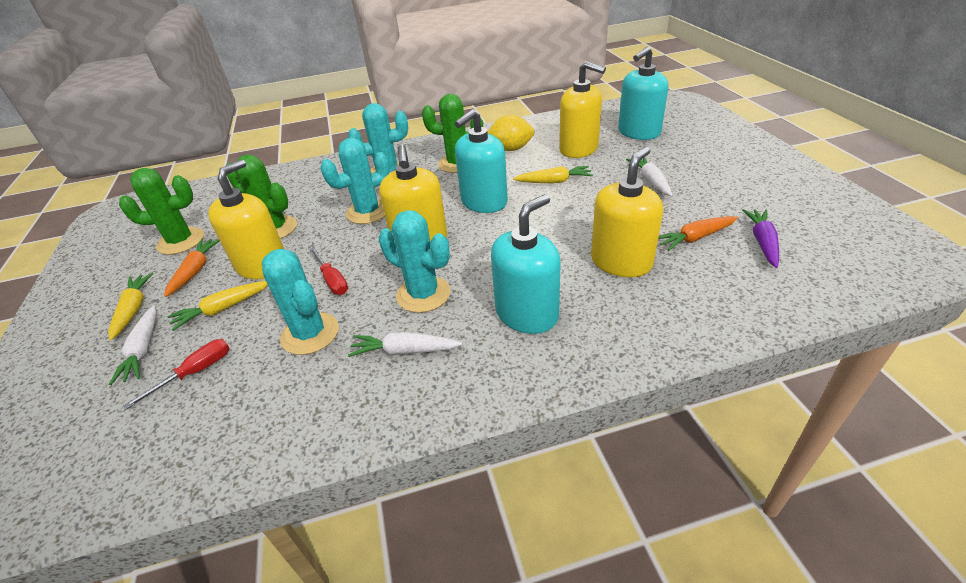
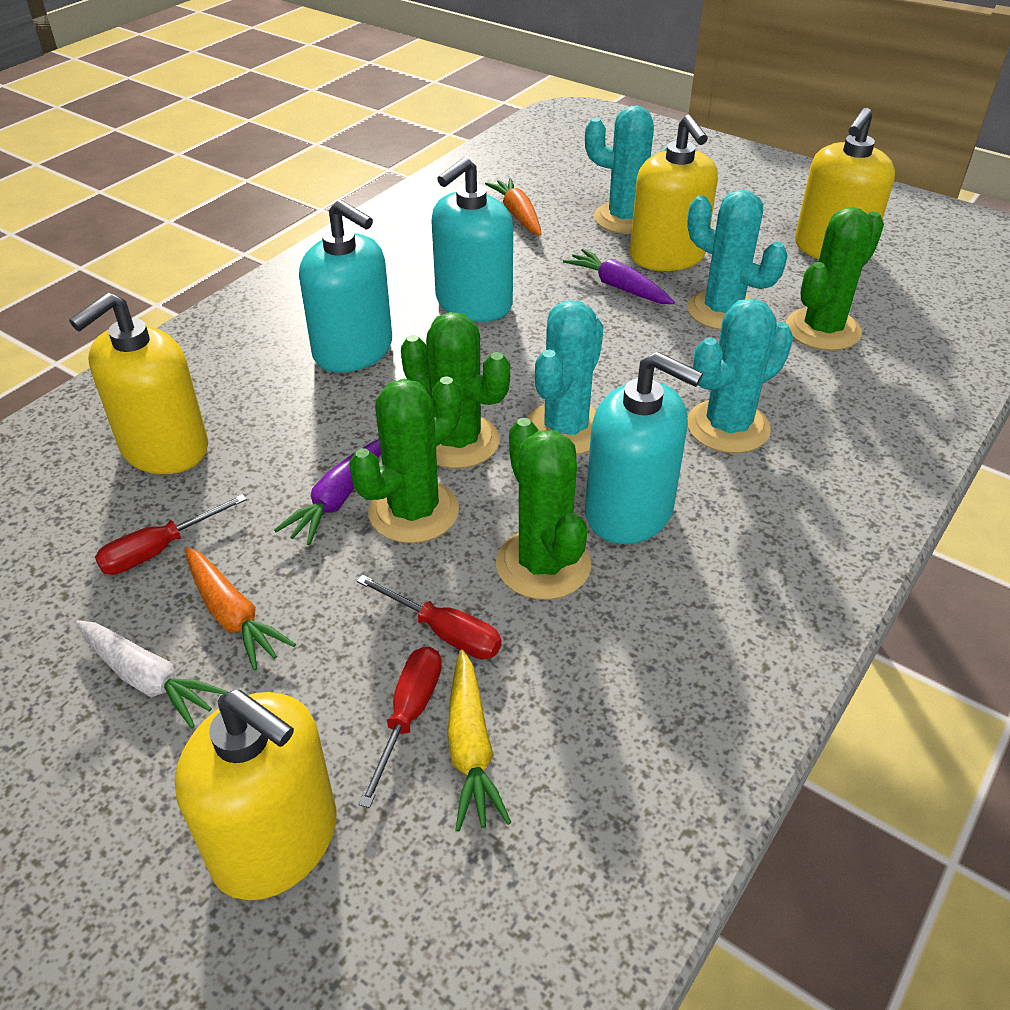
green cactus: 3 -> 4
purple carrot: 1 -> 2
red screwdriver: 2 -> 3
white carrot: 3 -> 1
yellow carrot: 3 -> 1
yellow lemon: 1 -> 0

